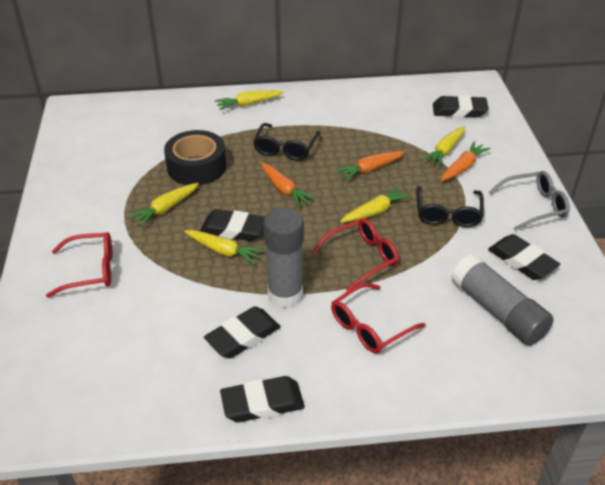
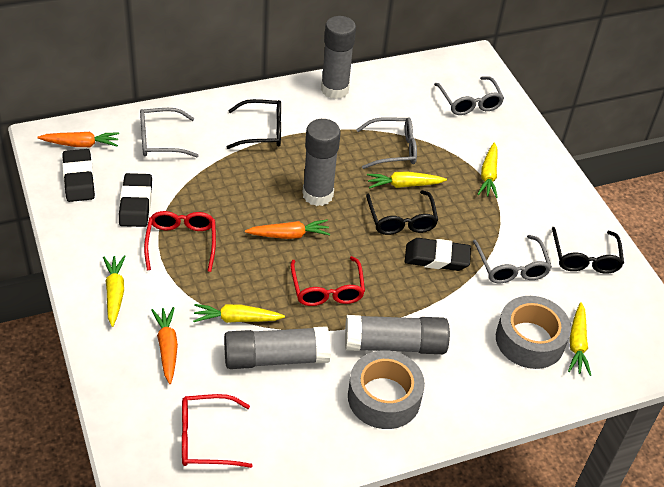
black eraser: 5 -> 3
black glasses: 2 -> 3
black tape: 1 -> 0
grey glasses: 1 -> 4
grey glue stick: 2 -> 4
grey tape: 0 -> 2

